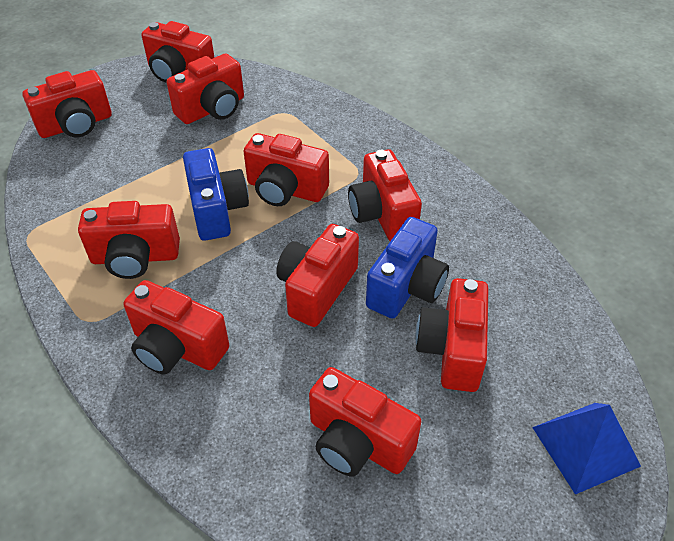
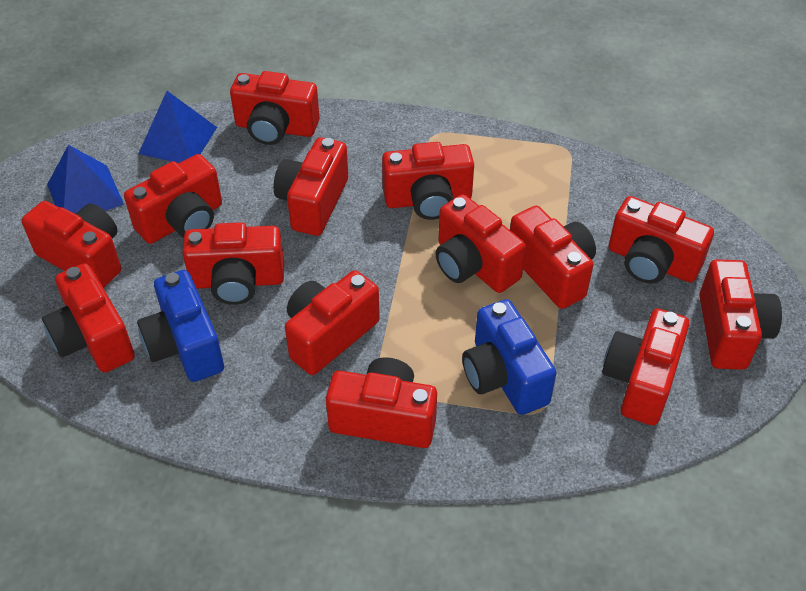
blue pyramid: 1 -> 2
red camera: 10 -> 14

